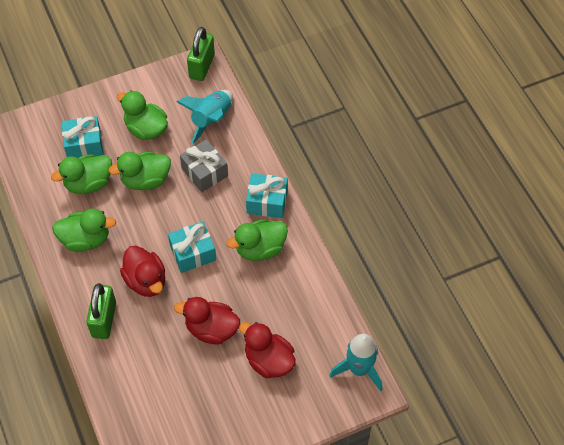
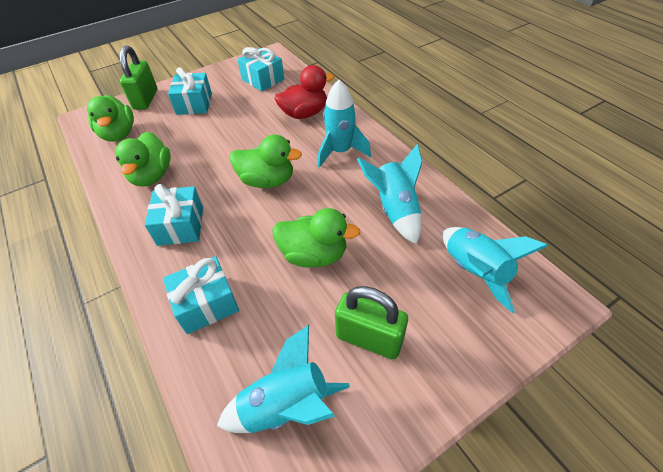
green duck: 5 -> 4
grey gift: 1 -> 0
red duck: 3 -> 1
turquoise gift: 3 -> 4
turquoise rocket: 2 -> 4

